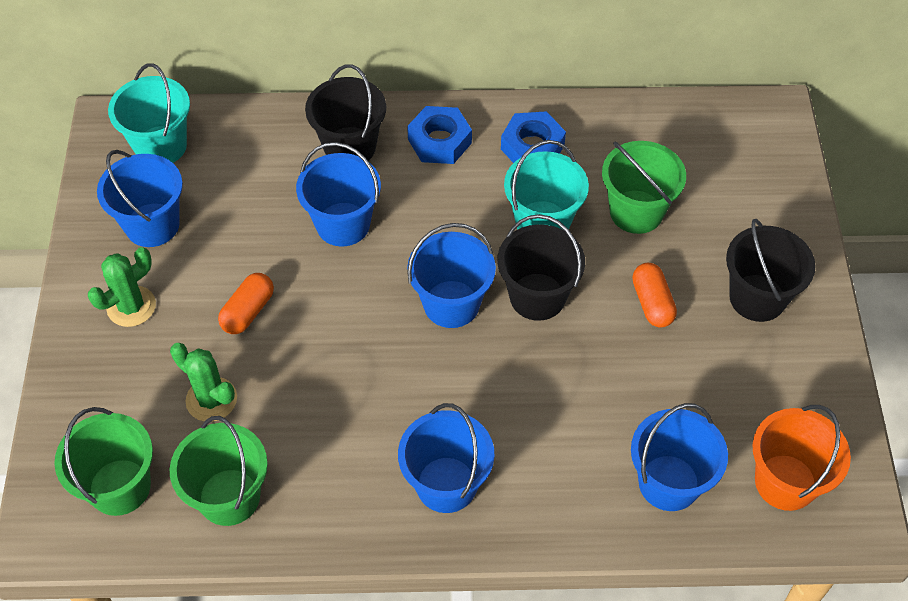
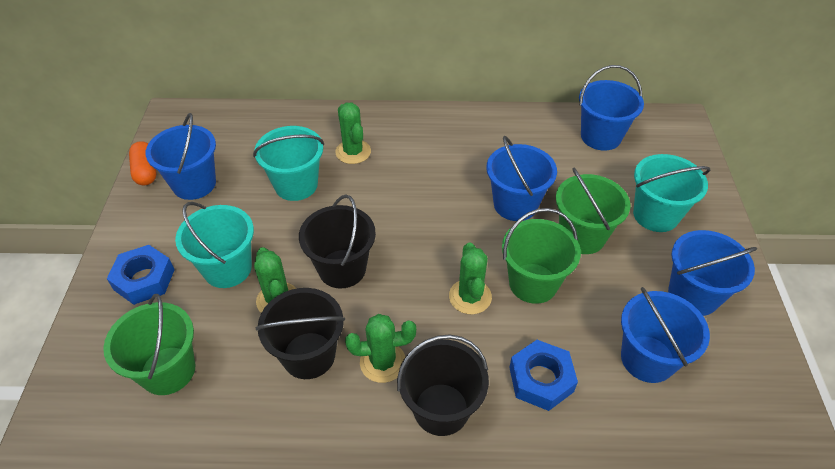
green cactus: 2 -> 4
orange bucket: 1 -> 0
orange capsule: 2 -> 1
turquoise bucket: 2 -> 3

